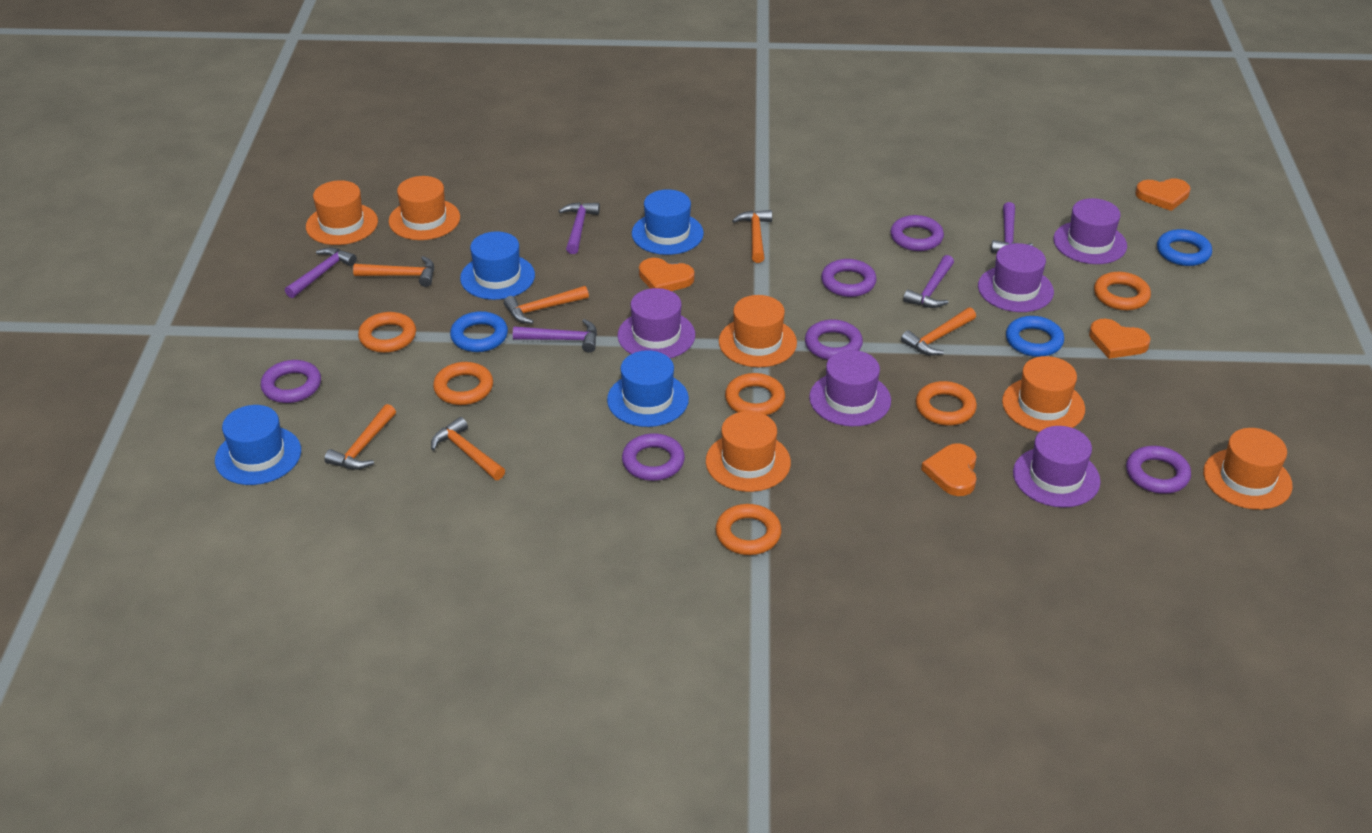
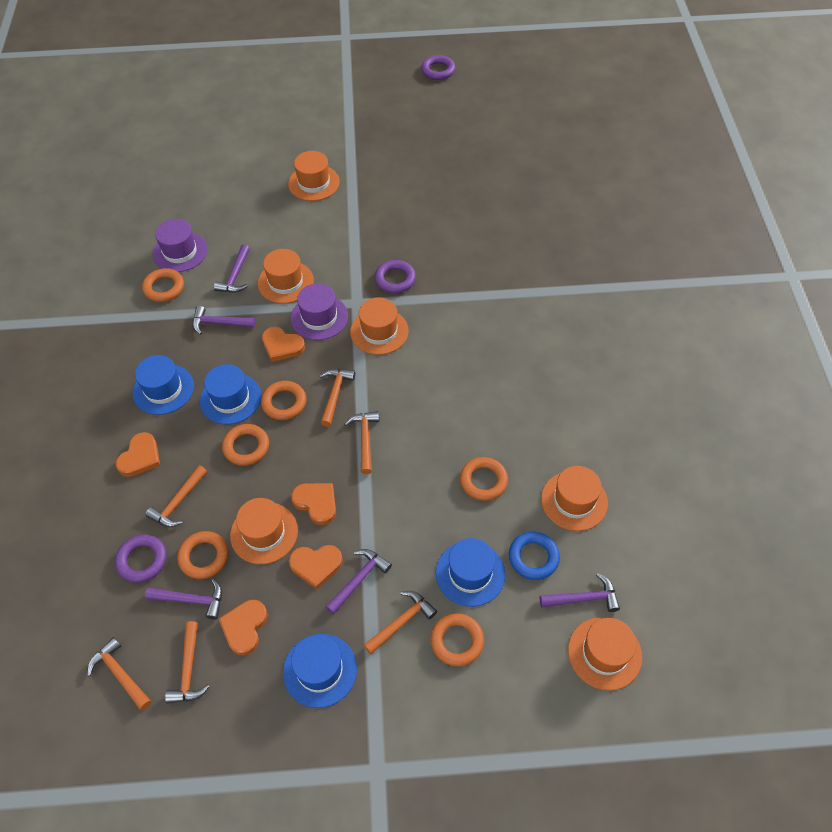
blue ring: 3 -> 1
orange heart: 4 -> 5
purple hat: 5 -> 2
purple ring: 6 -> 3

